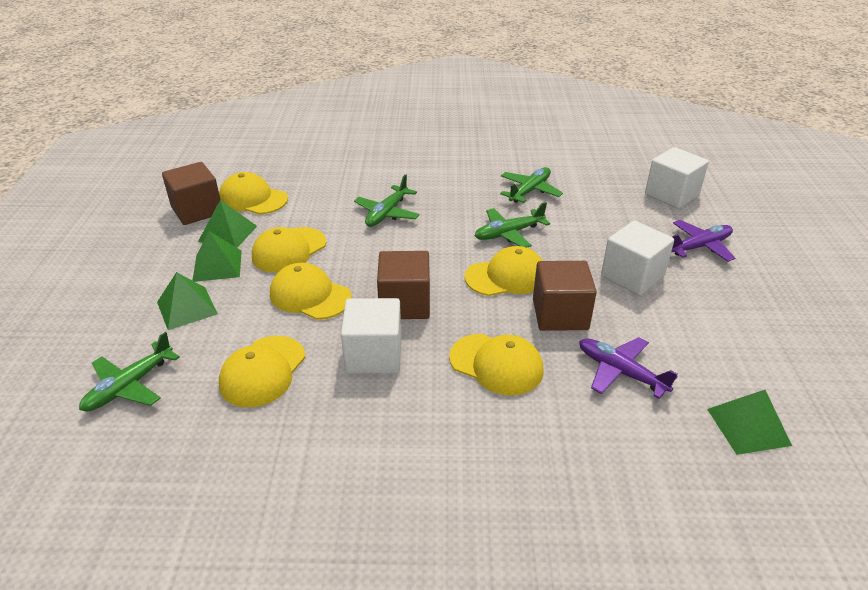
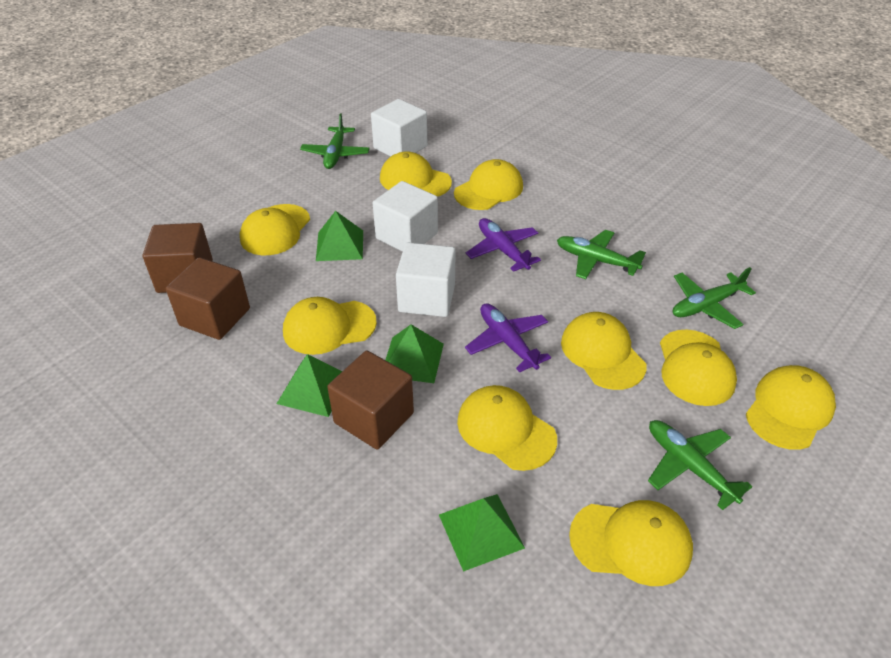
yellow cap: 6 -> 9

